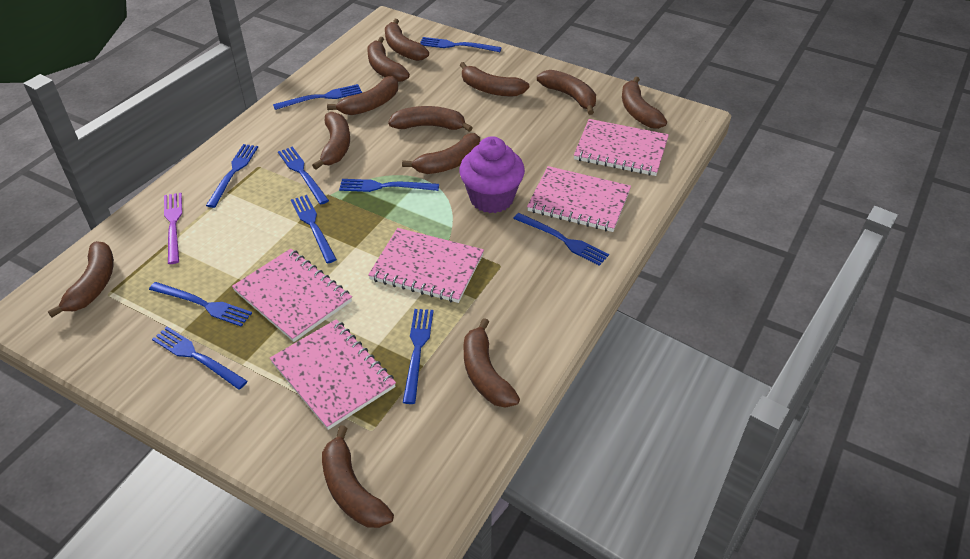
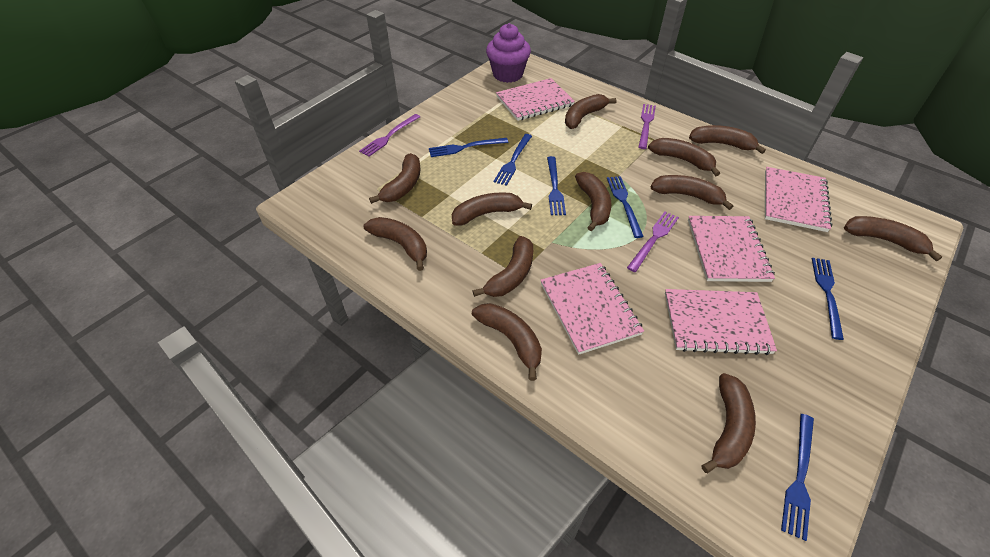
blue fork: 10 -> 6
purple fork: 1 -> 3

